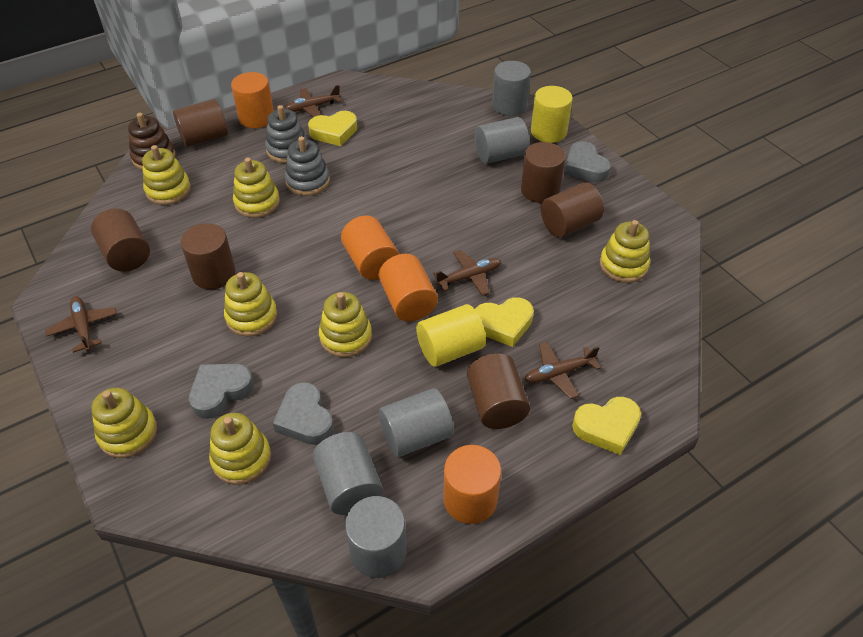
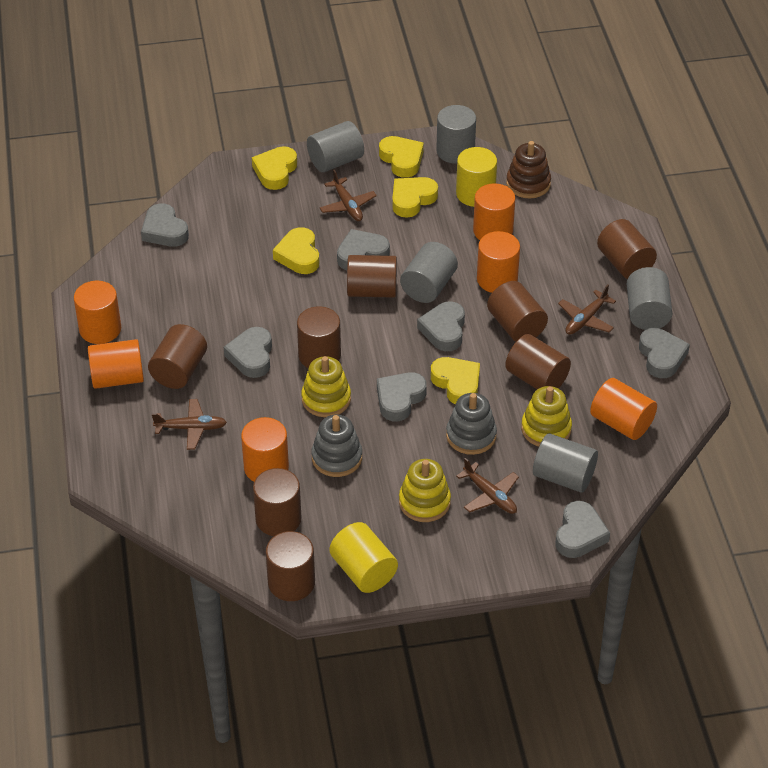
brown cylinder: 6 -> 8
grey heart: 3 -> 7
orange cylinder: 4 -> 6
yellow heart: 3 -> 5
yellow stacking toy: 7 -> 3

